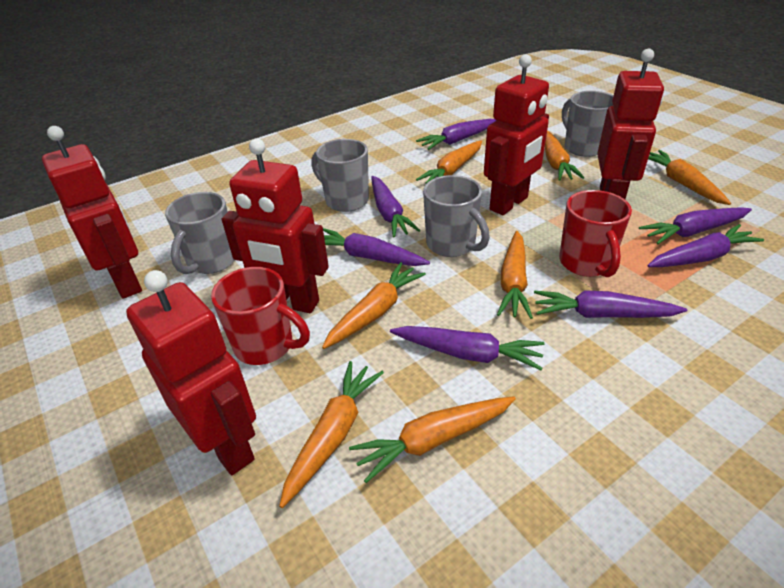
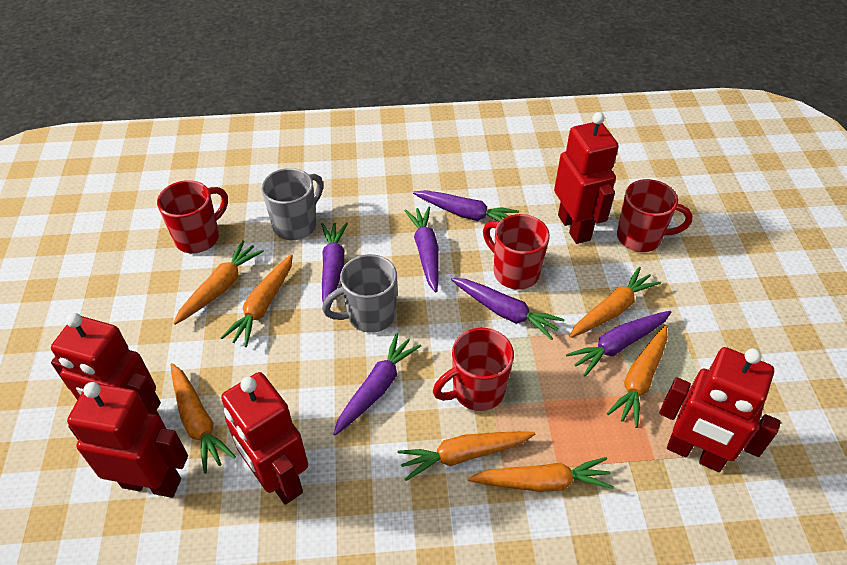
grey mug: 4 -> 2
purple carrot: 7 -> 6
red mug: 2 -> 4

